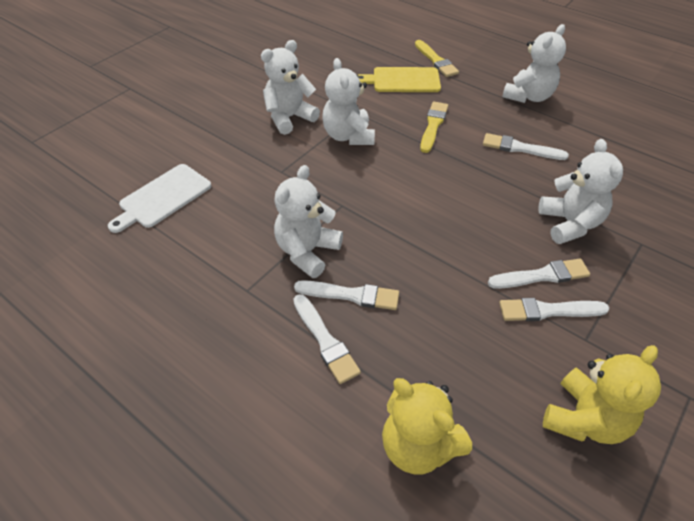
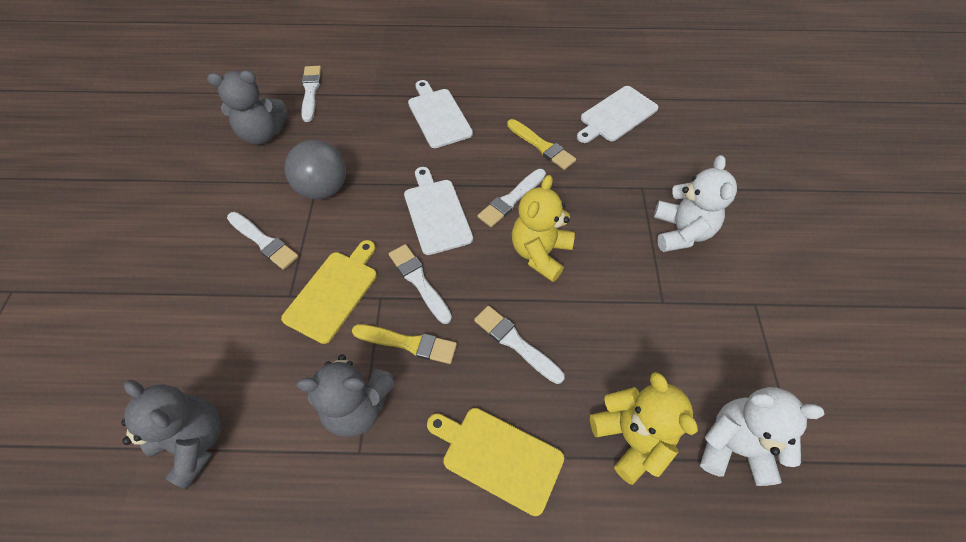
grey ball: 0 -> 1
grey teddy bear: 0 -> 3
white cutting board: 1 -> 3
white teddy bear: 5 -> 2
yellow cutting board: 1 -> 2

